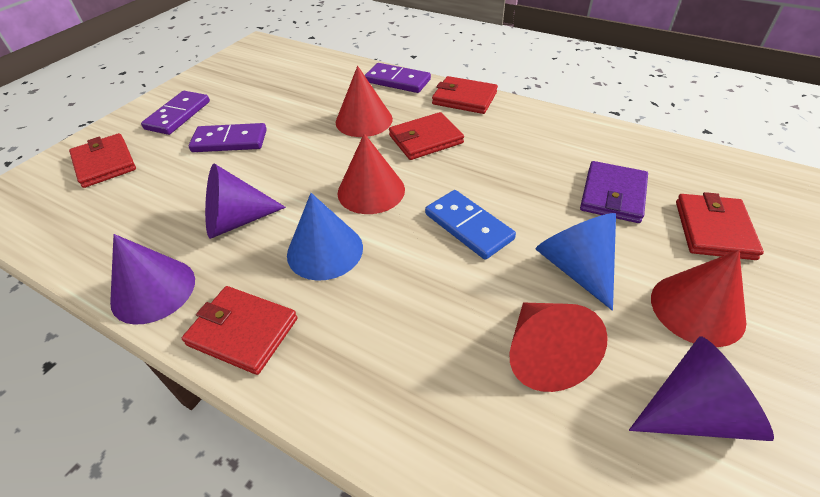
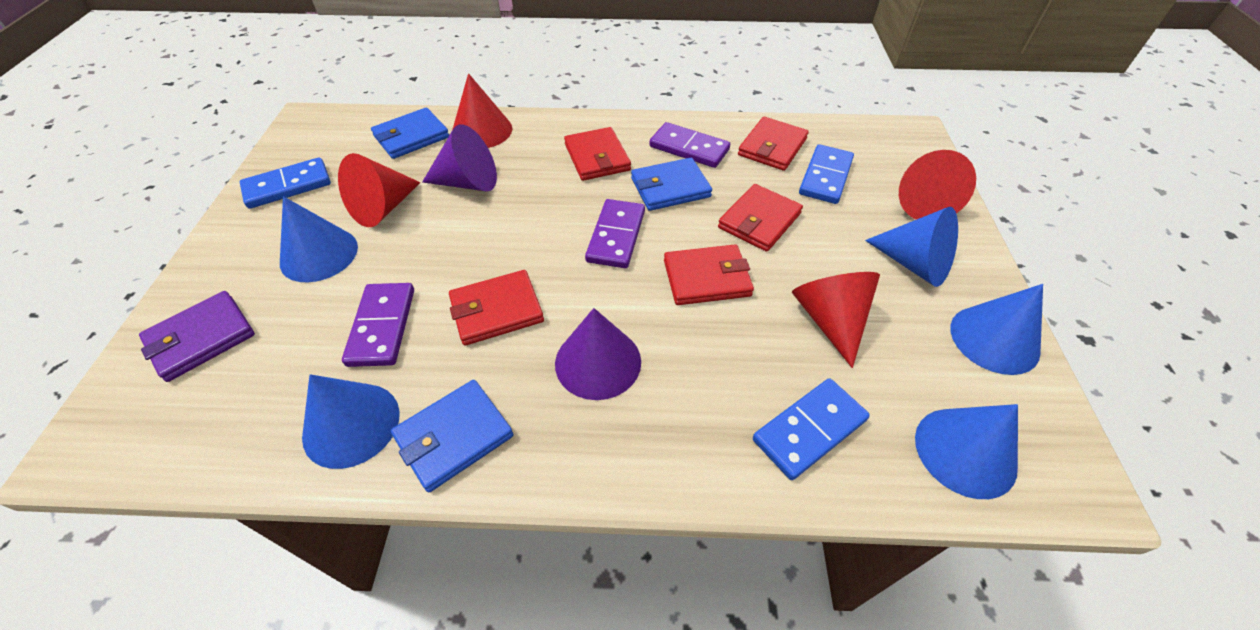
blue cone: 2 -> 5
blue domino: 1 -> 3
blue wallet: 0 -> 3
purple cone: 3 -> 2

